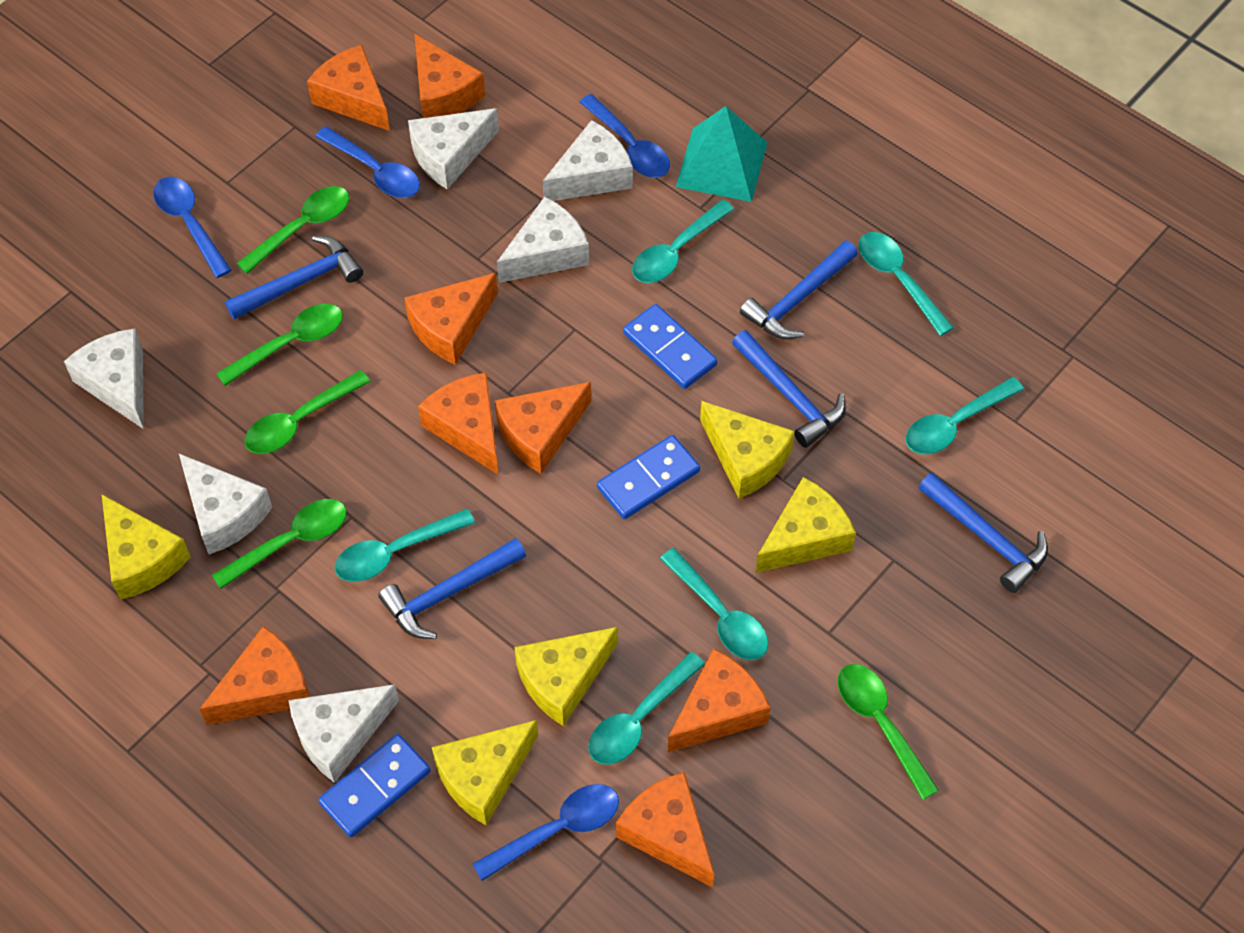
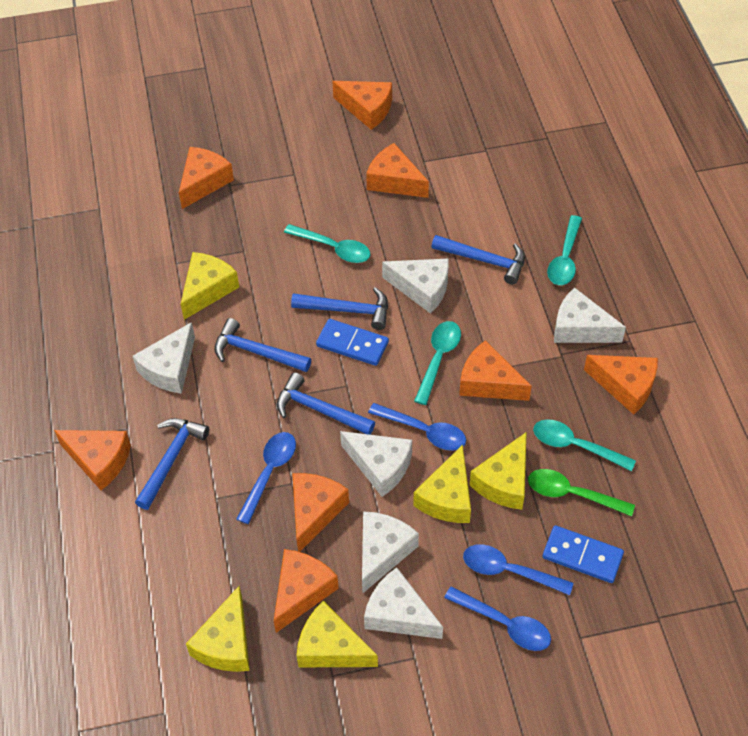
blue domino: 3 -> 2
green spoon: 5 -> 1
turquoise pyramid: 1 -> 0
turquoise spoon: 6 -> 4

